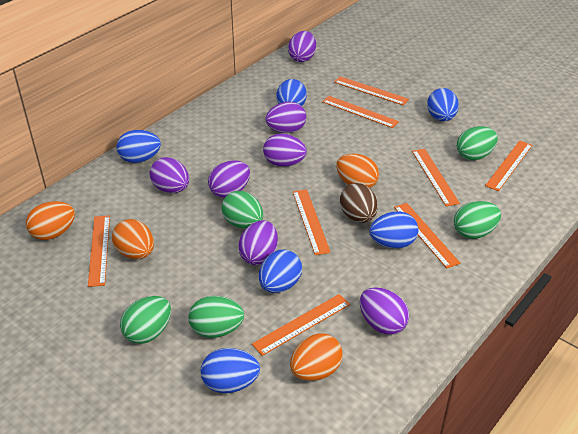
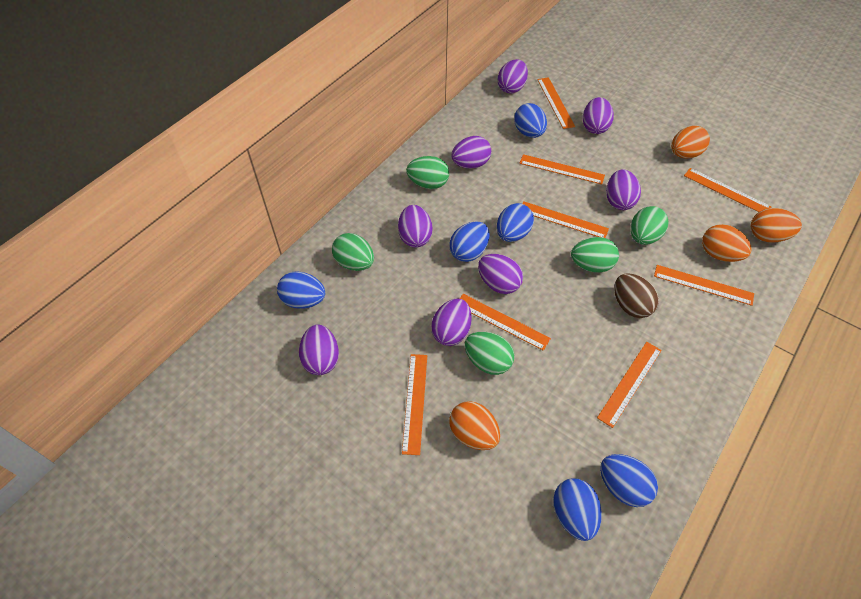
purple egg: 7 -> 8

